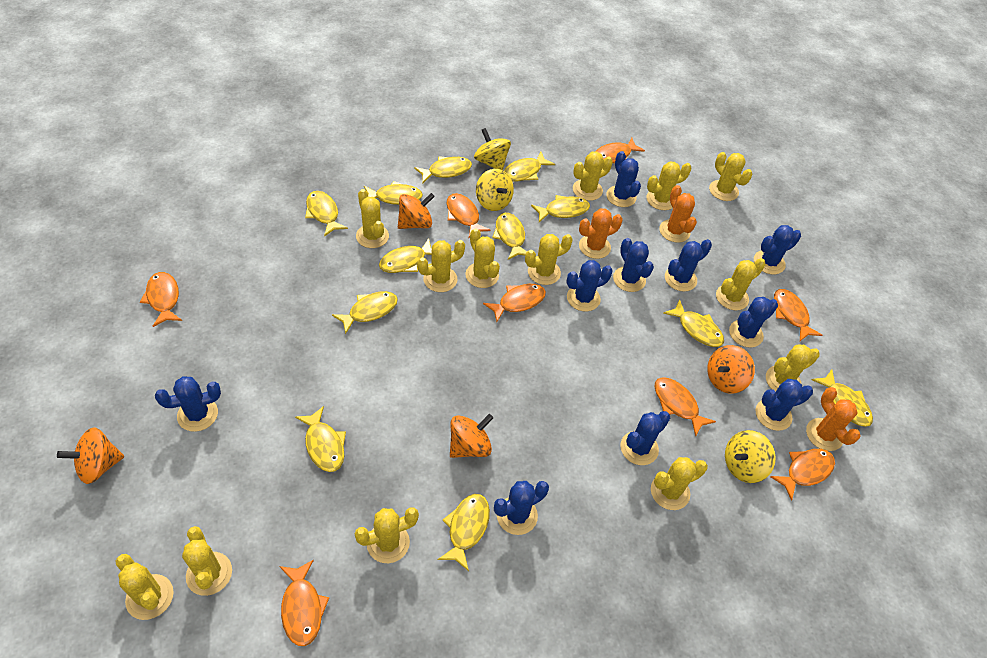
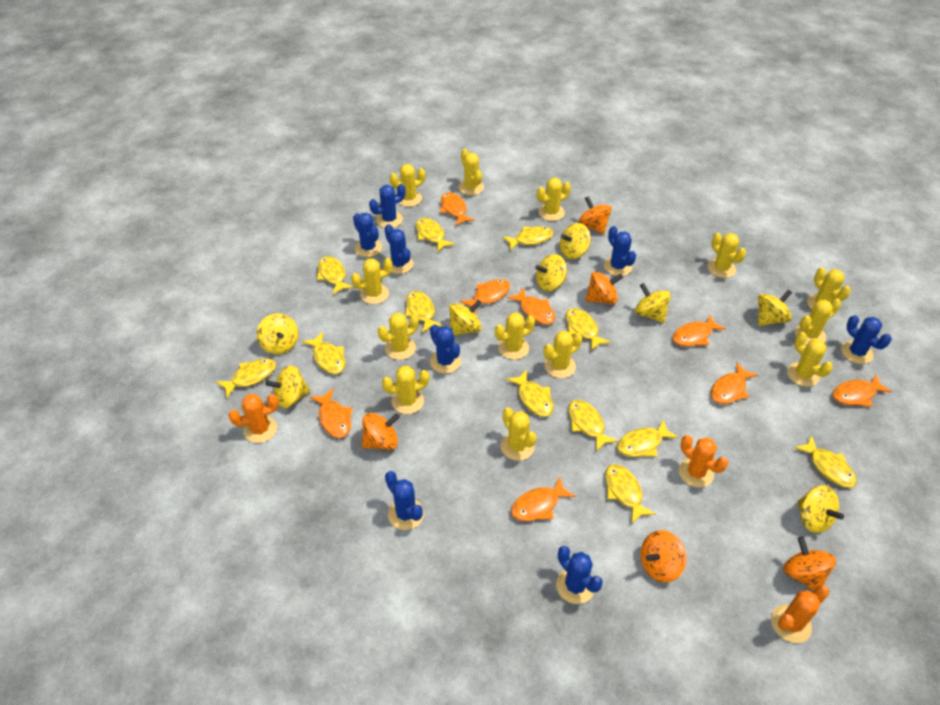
blue cactus: 10 -> 8
orange spinning top: 4 -> 5
yellow spinning top: 3 -> 8

